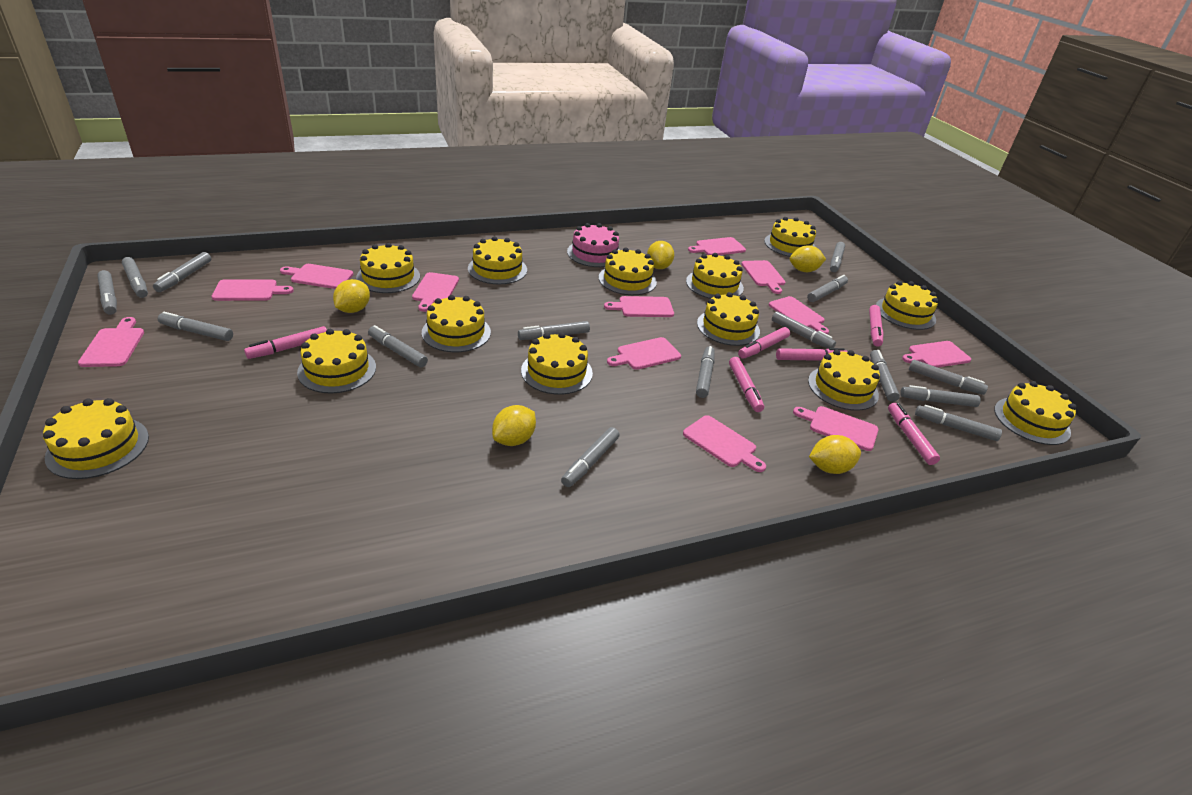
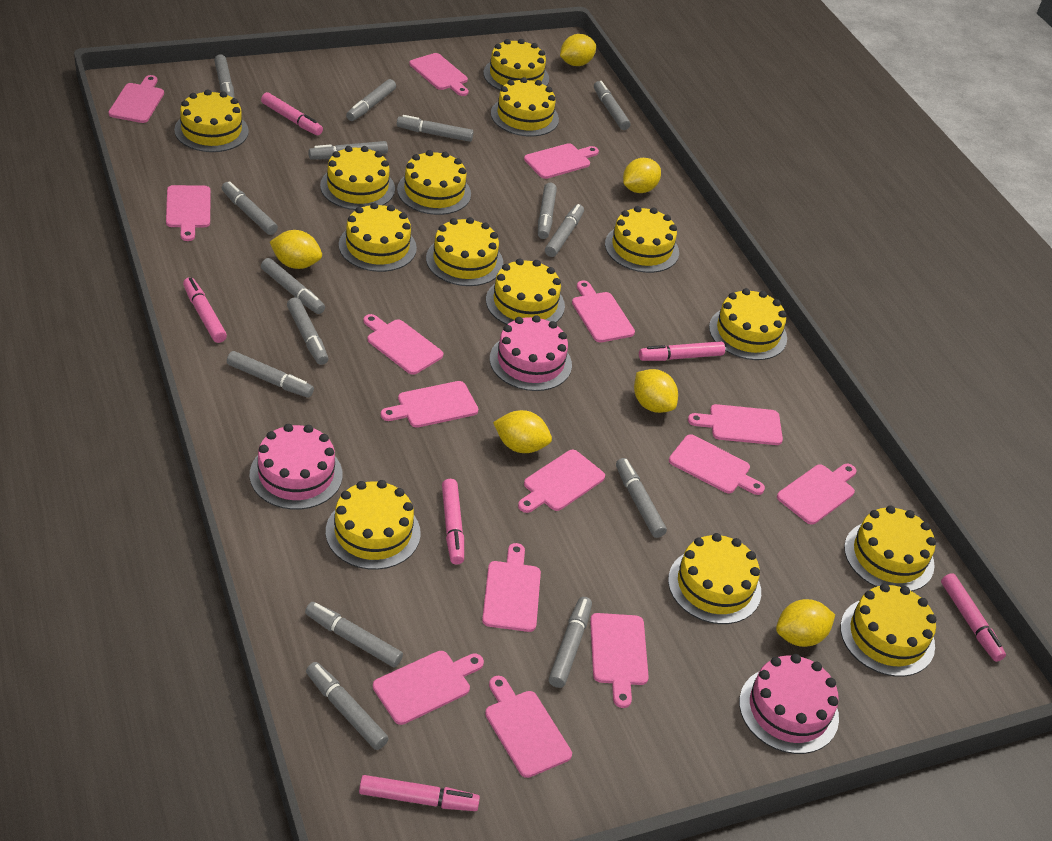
pink cake: 1 -> 3
pink cutting board: 12 -> 15
yellow cake: 13 -> 14
yellow lemon: 5 -> 6

